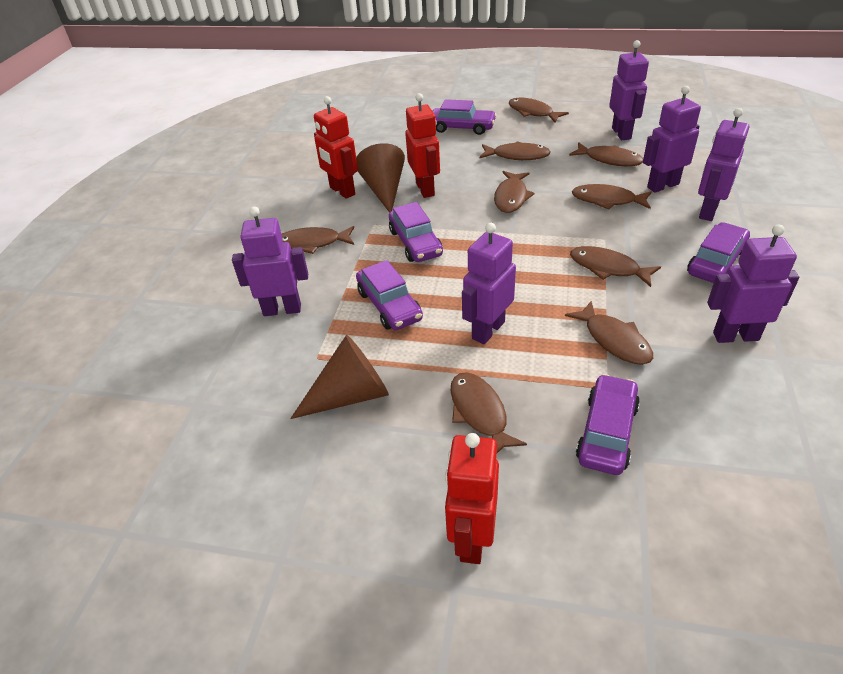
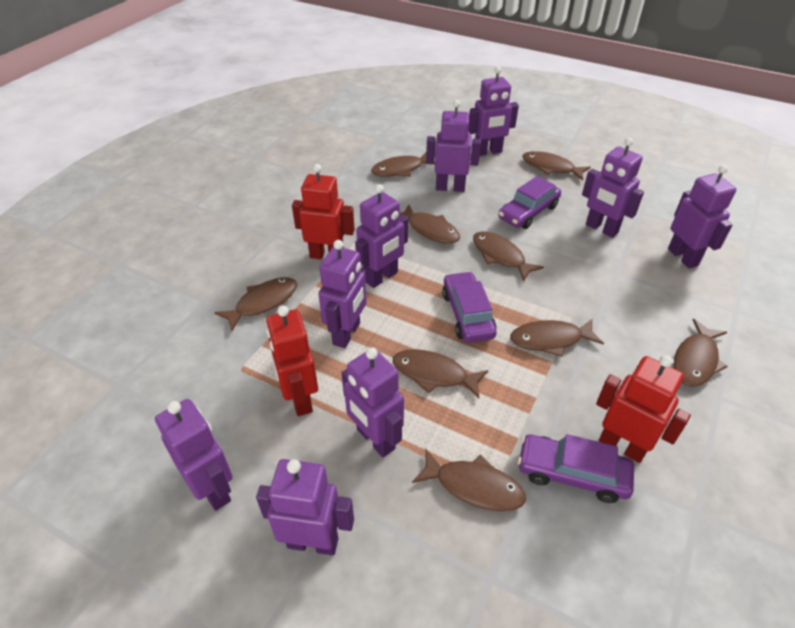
brown cone: 2 -> 0
purple car: 5 -> 3
purple robot: 6 -> 9

